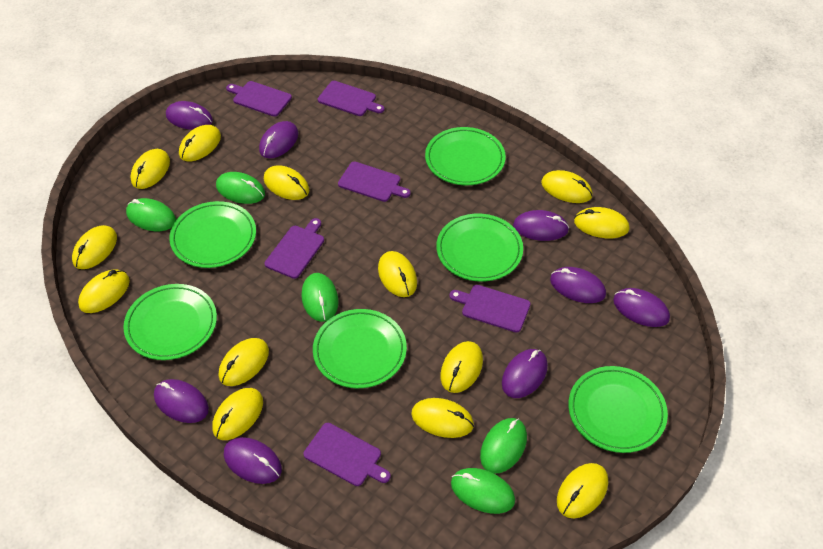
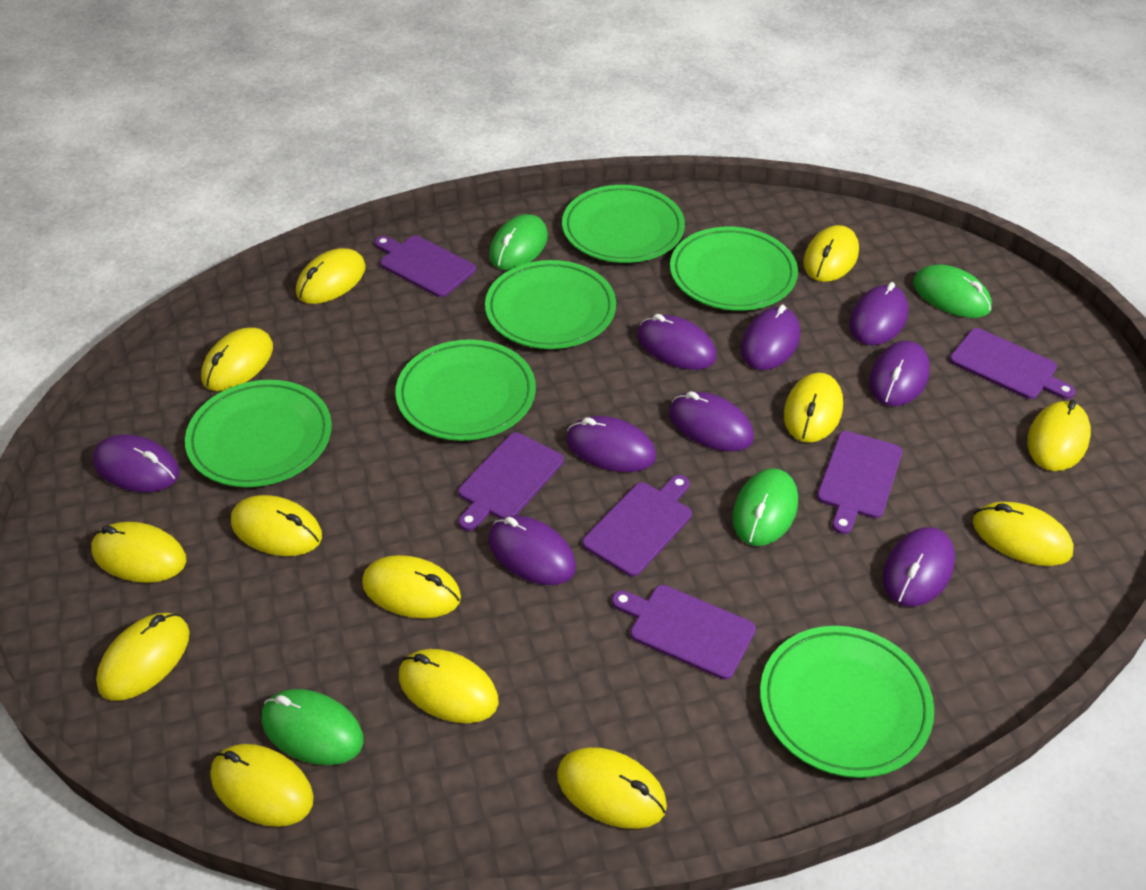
green mouse: 5 -> 4
purple mouse: 8 -> 9

